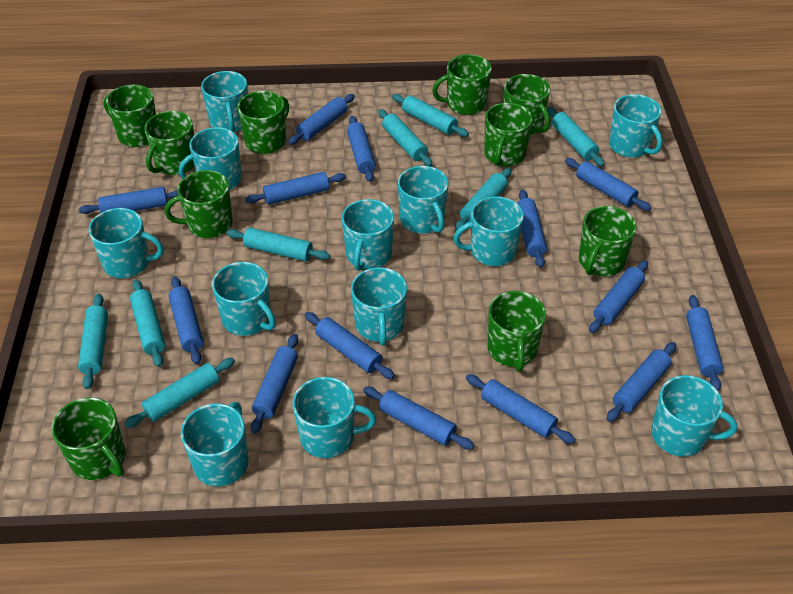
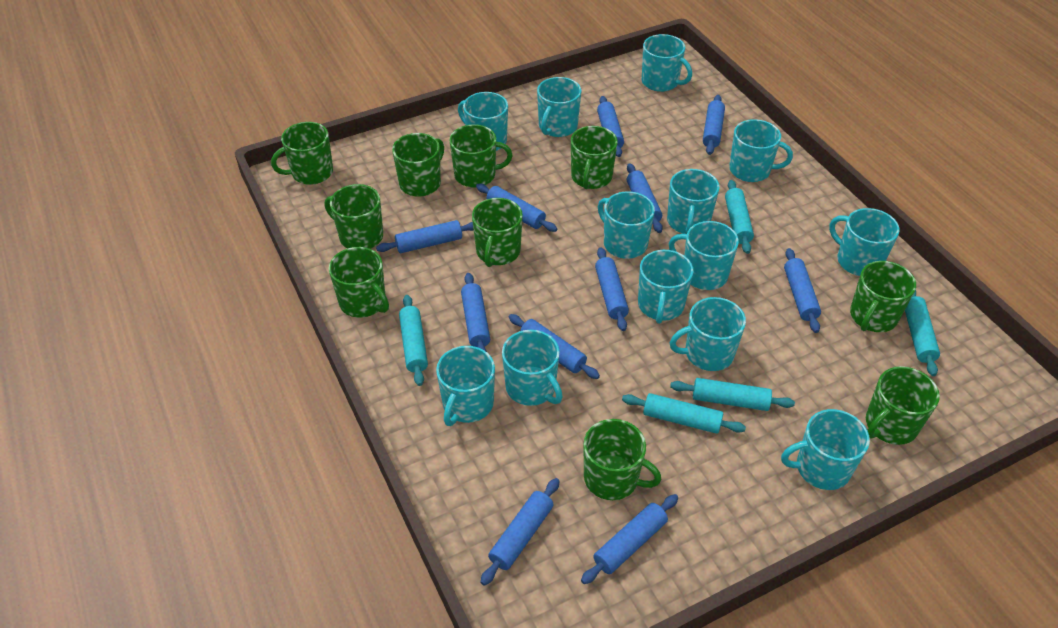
blue rolling pin: 14 -> 11
turquoise mug: 12 -> 13
turquoise rolling pin: 8 -> 5

